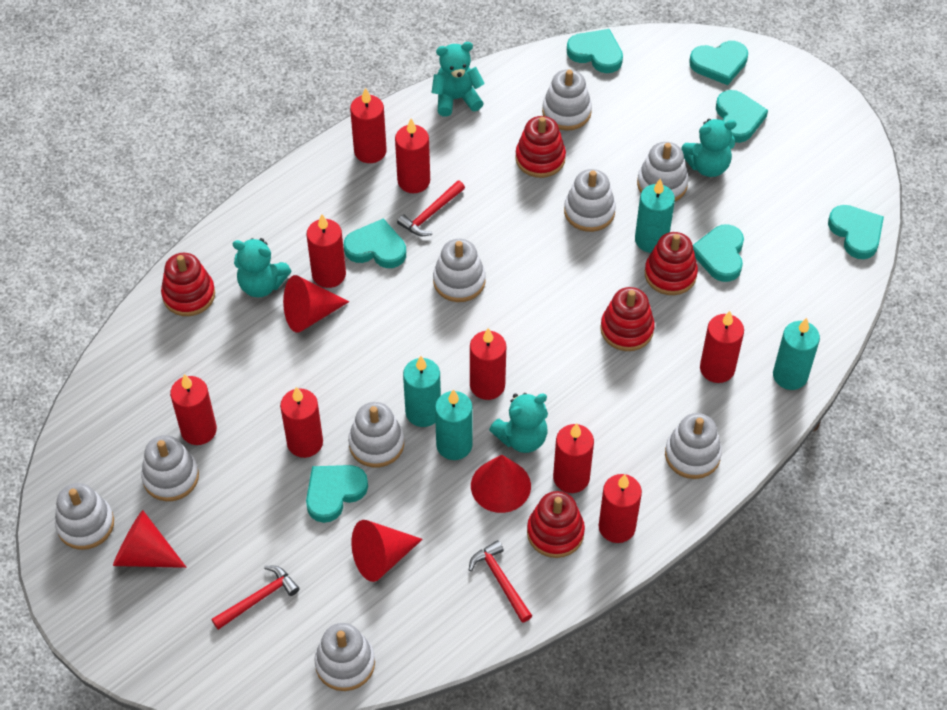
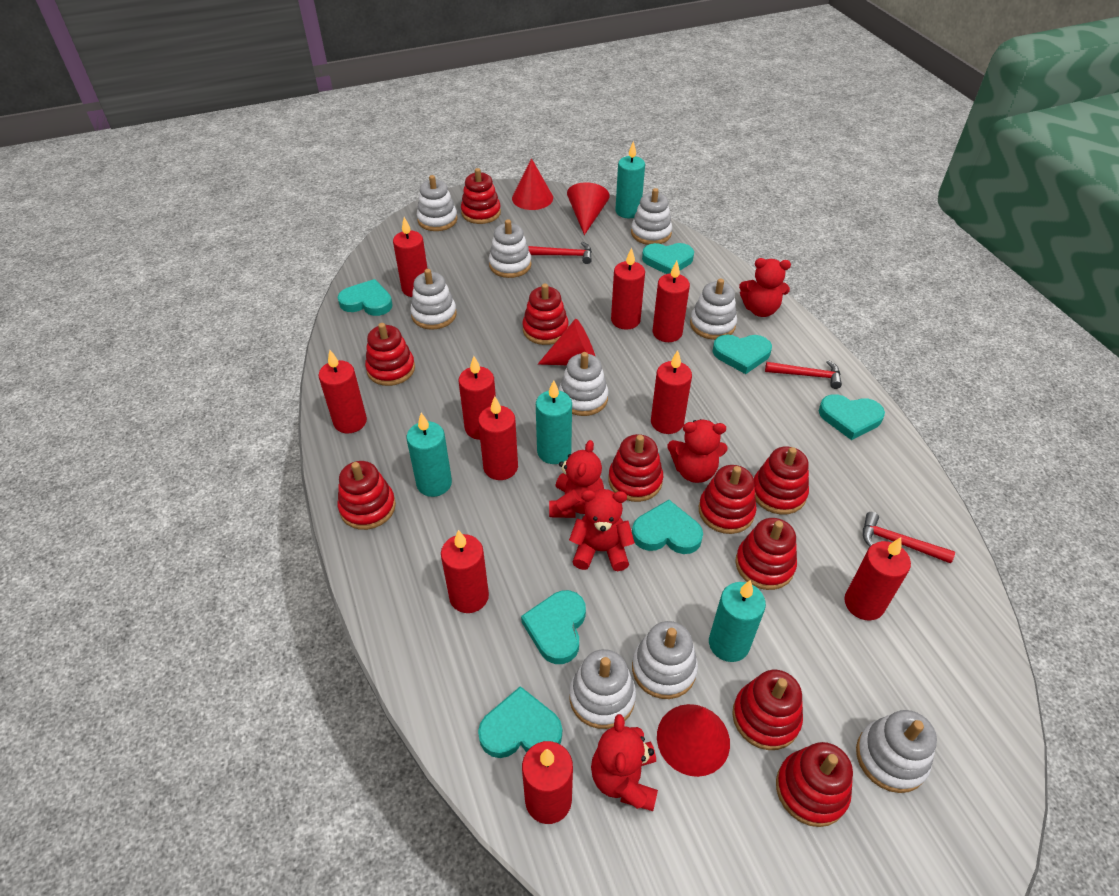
red candle: 9 -> 10
red stacking toy: 5 -> 10
red teddy bear: 0 -> 5
turquoise teddy bear: 4 -> 0

